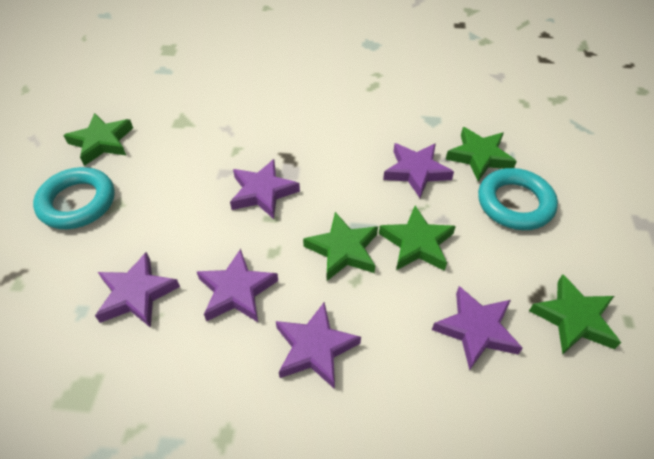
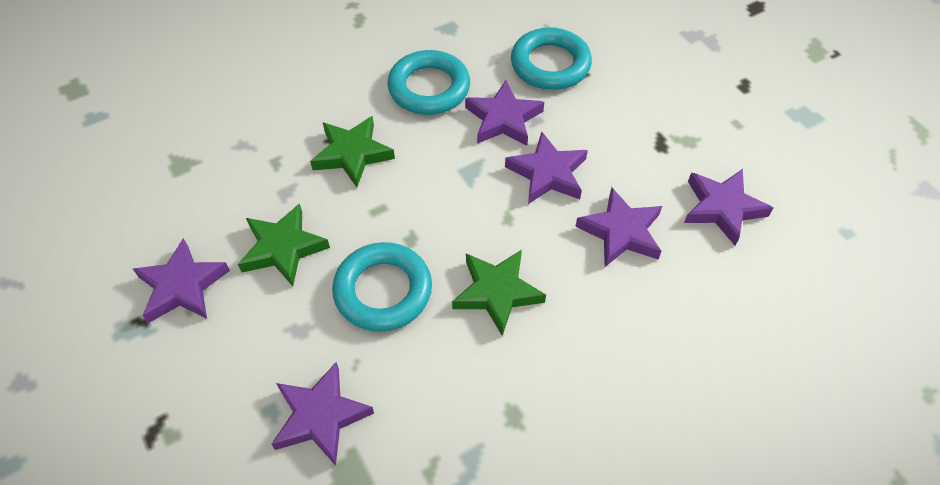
green star: 5 -> 3
turquoise ring: 2 -> 3

